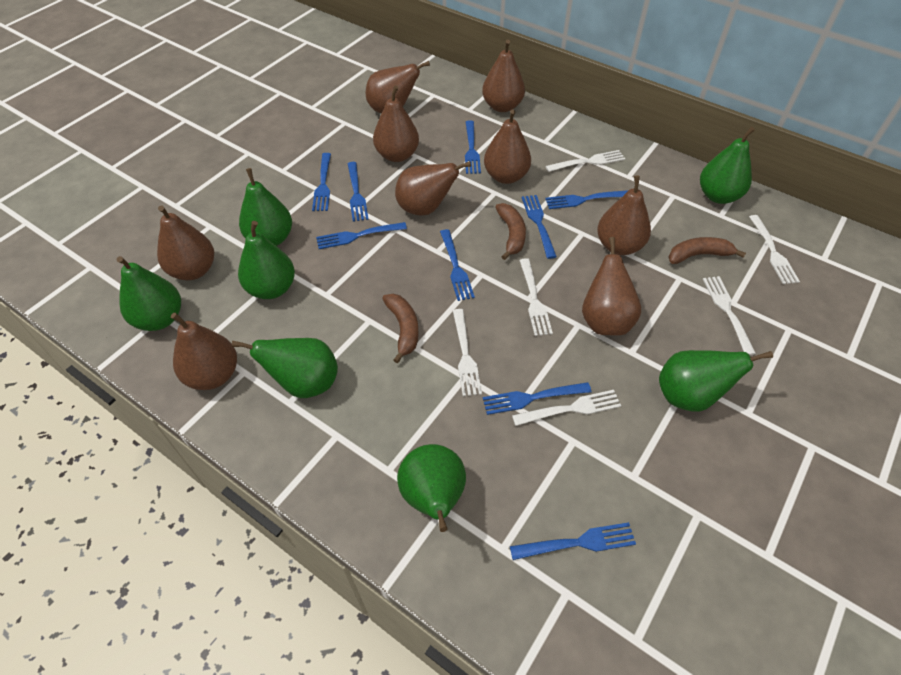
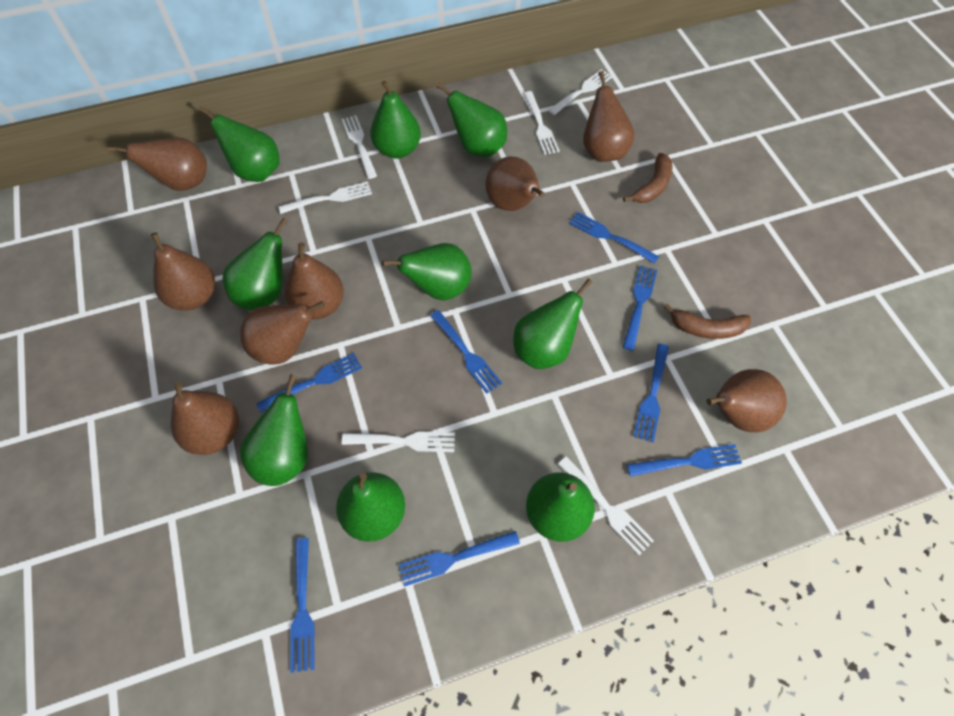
blue fork: 9 -> 8
brown banana: 3 -> 2
brown pear: 9 -> 8
green pear: 7 -> 9

